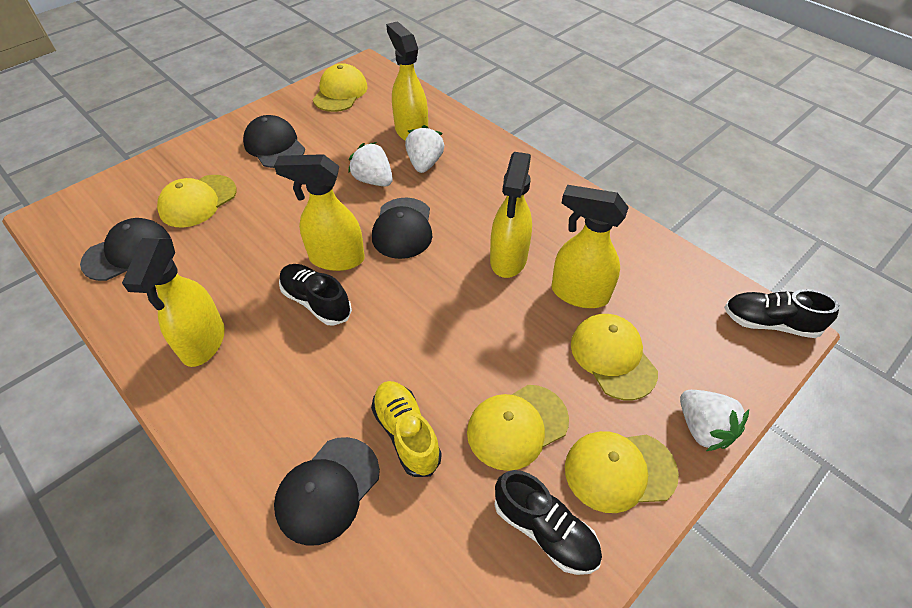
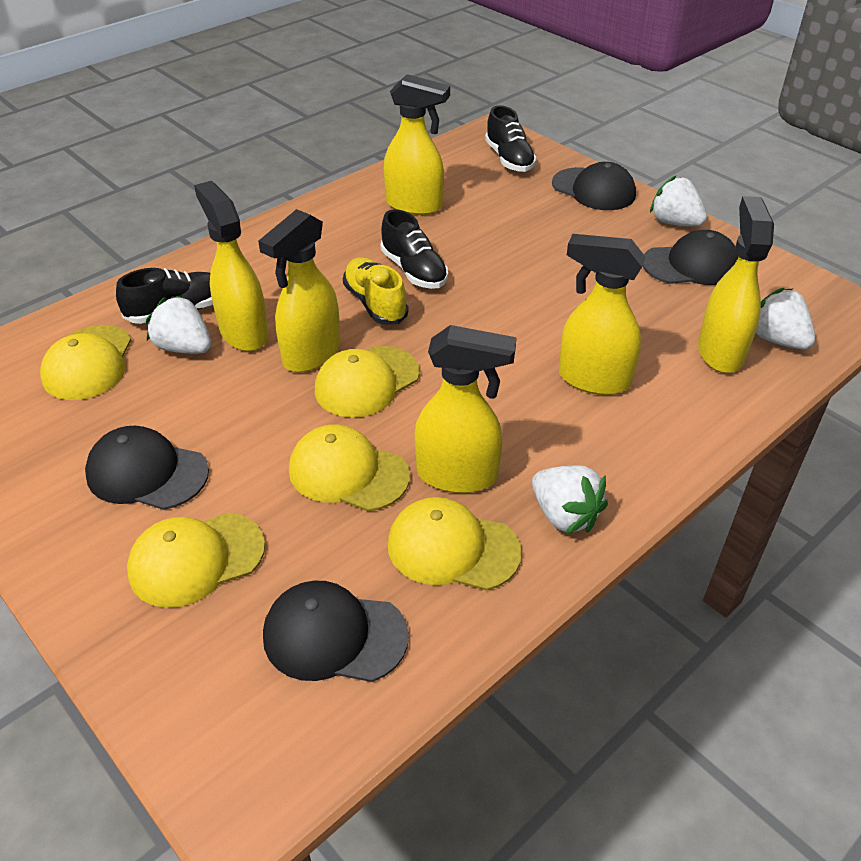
white strawberry: 3 -> 4
yellow spray bottle: 5 -> 6

